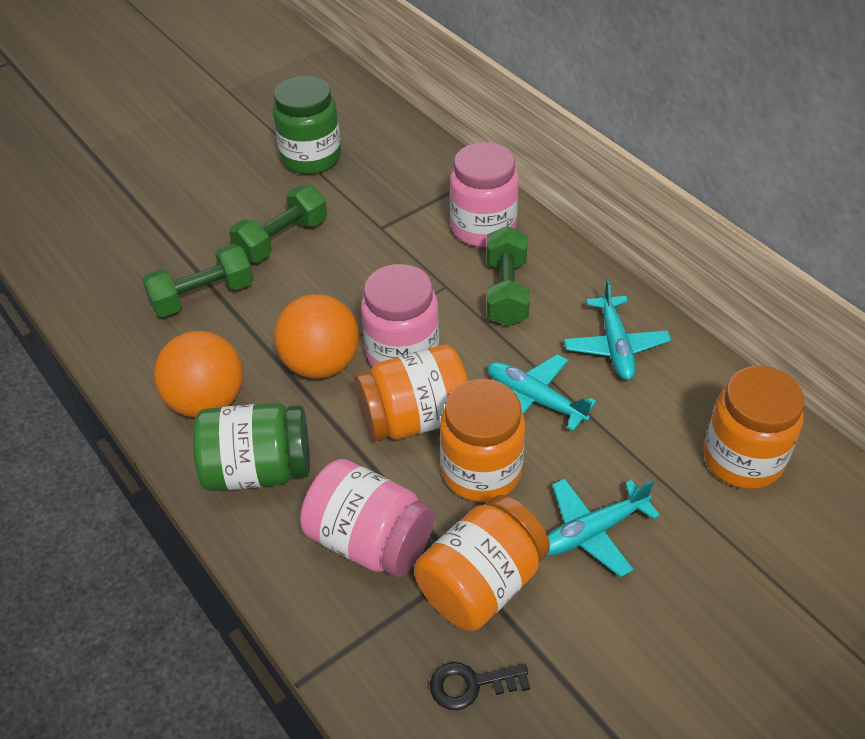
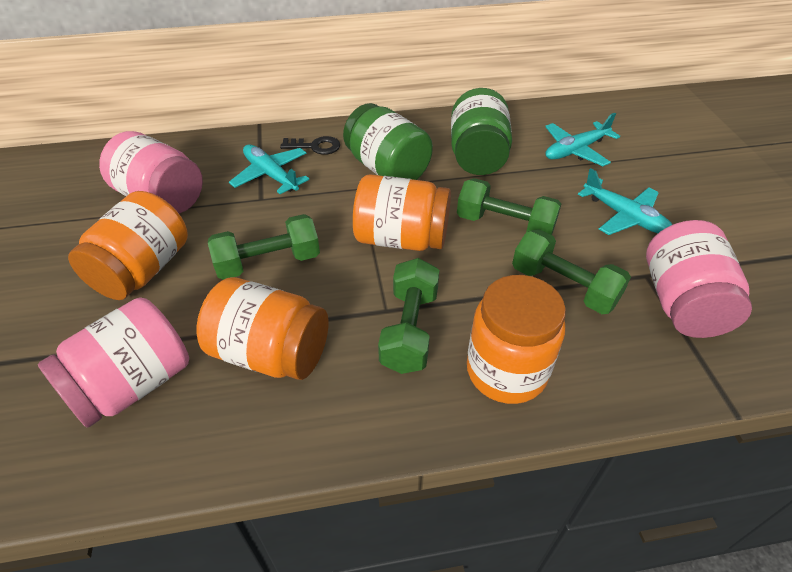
green dumbbell: 3 -> 4
orange ball: 2 -> 0

